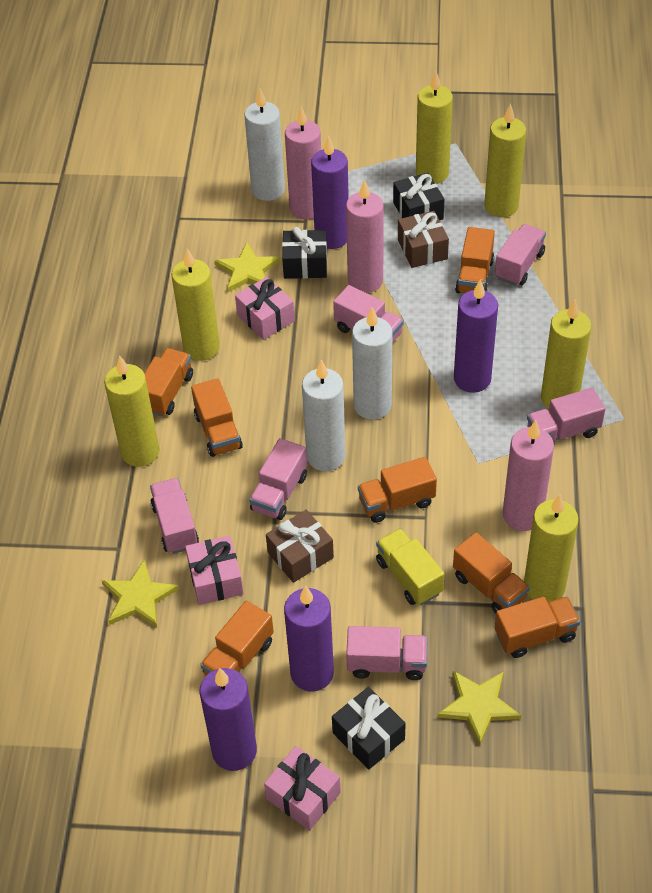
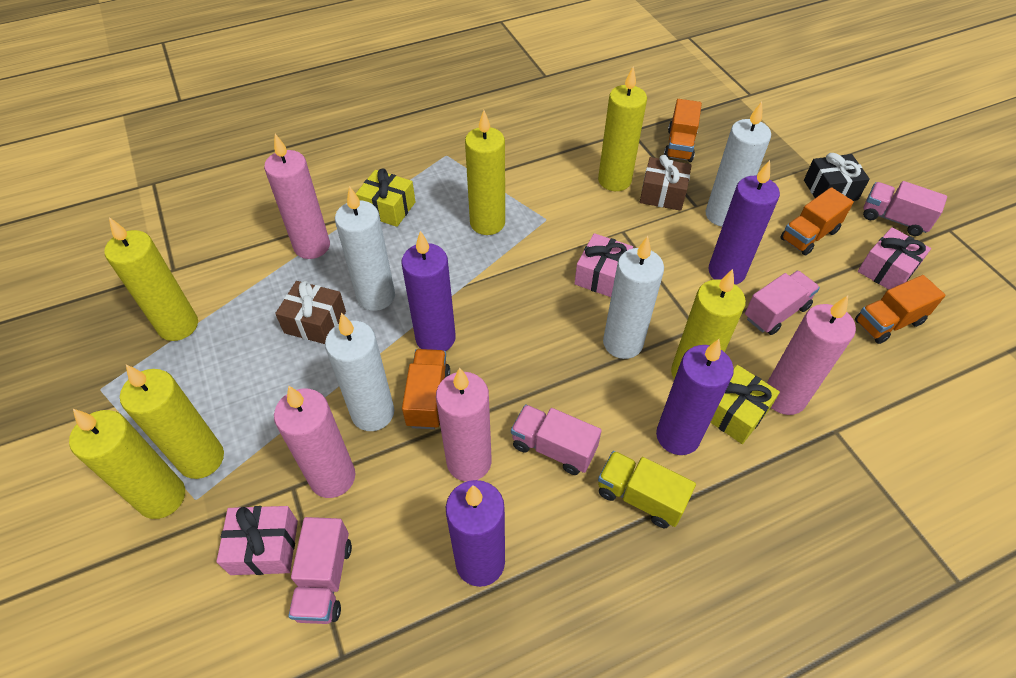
black gift: 3 -> 1
orange truck: 7 -> 4
pink candle: 3 -> 4
pink truck: 6 -> 4
white candle: 3 -> 4
yellow gift: 0 -> 2
yellow star: 3 -> 0

